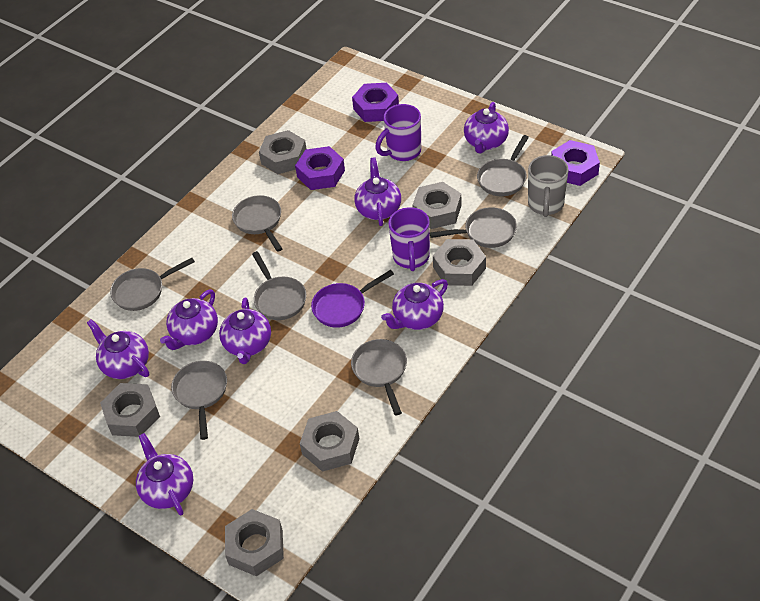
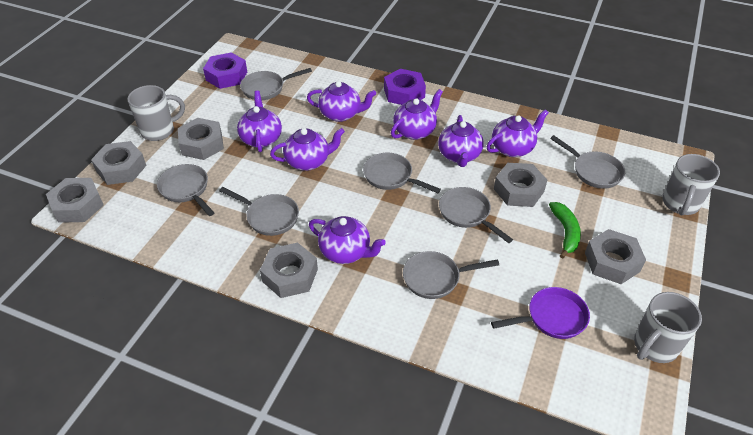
green banana: 0 -> 1
grey mug: 1 -> 3
purple mug: 2 -> 0
purple nut: 3 -> 2

